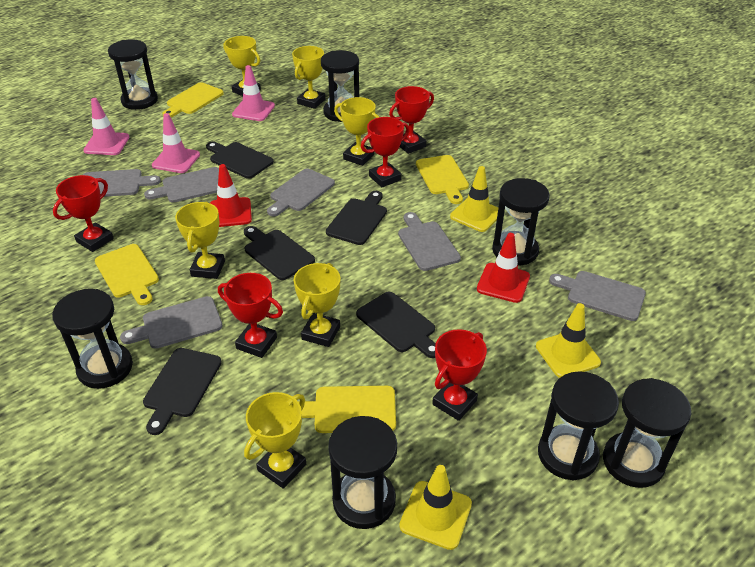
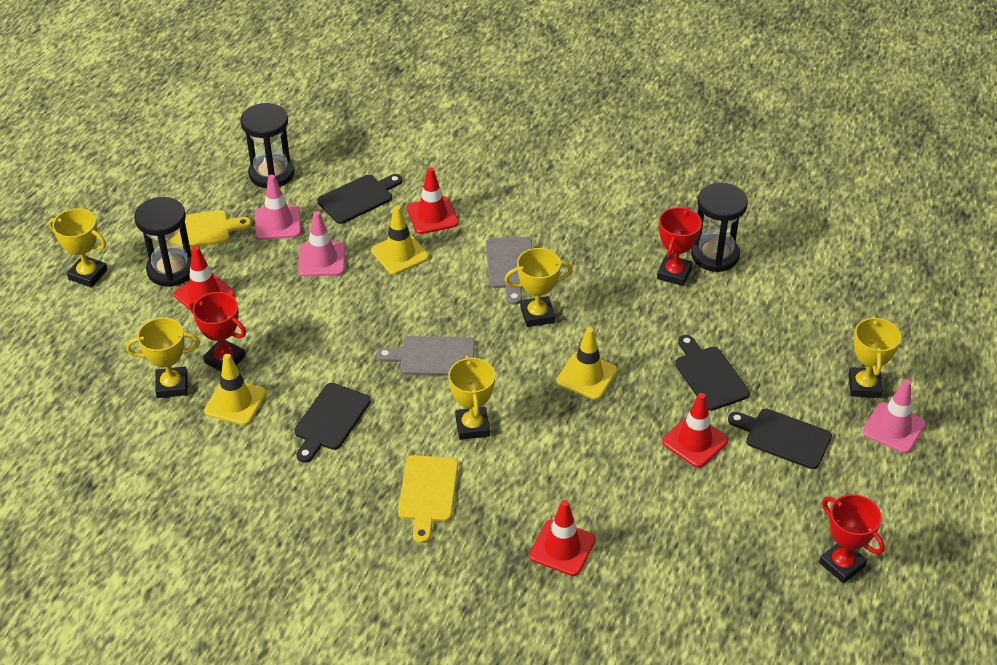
black cutting board: 5 -> 4
black hourglass: 7 -> 3
grey cutting board: 6 -> 2
red traffic cone: 2 -> 4
red trophy: 5 -> 3
yellow cutting board: 4 -> 2
yellow trophy: 6 -> 5

